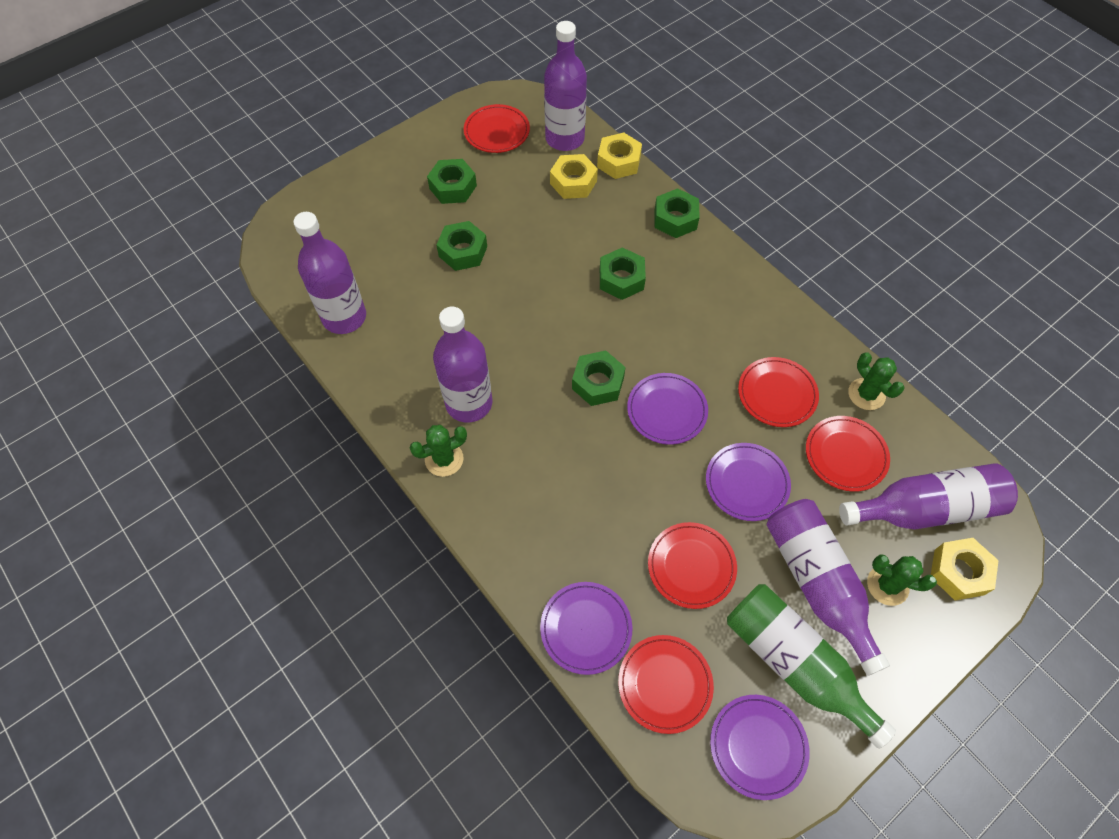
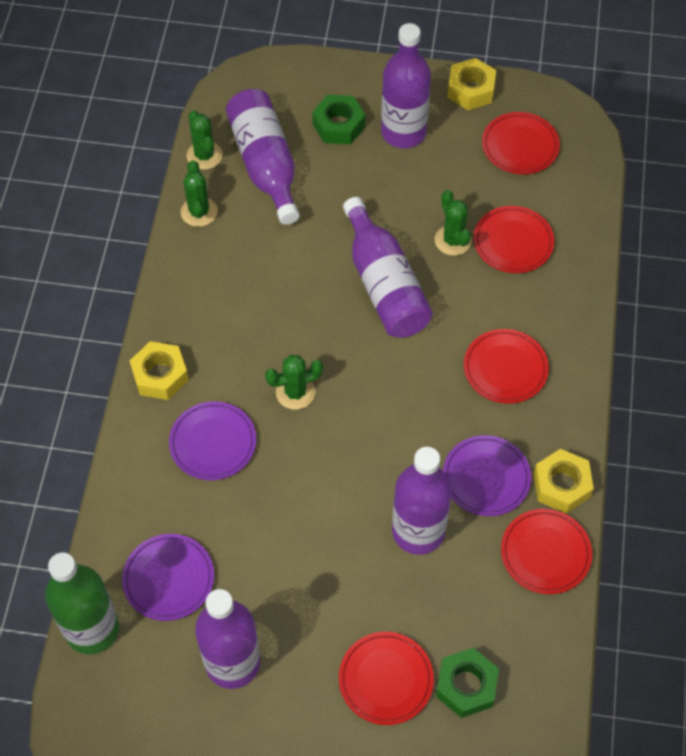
green cactus: 3 -> 4
green nut: 5 -> 2
purple plate: 4 -> 3

